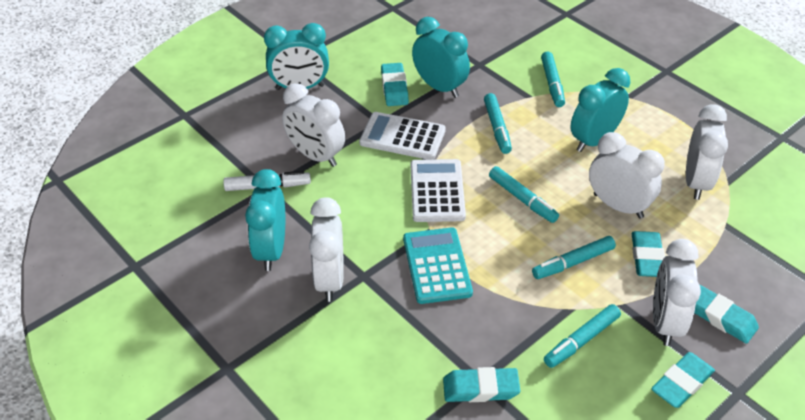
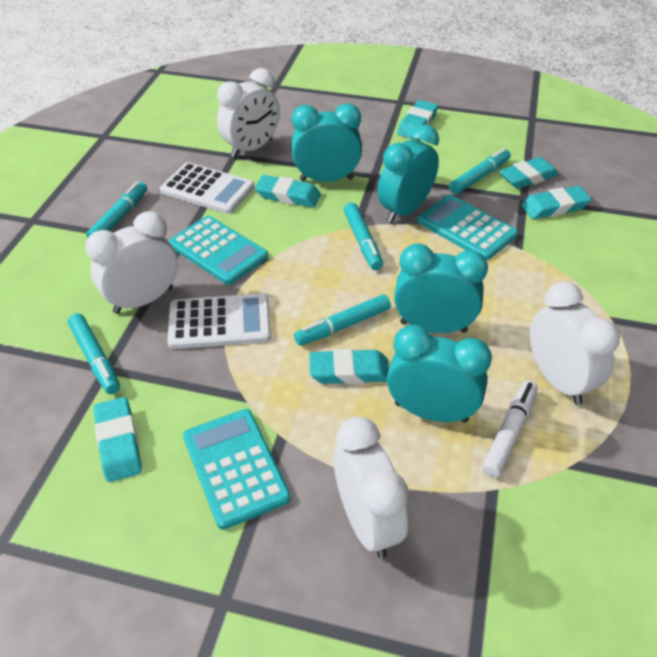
turquoise calculator: 1 -> 3
turquoise eraser: 5 -> 6
white clock: 5 -> 4

